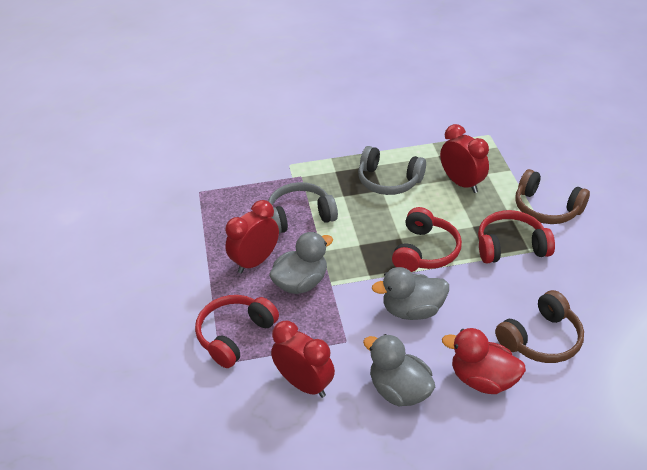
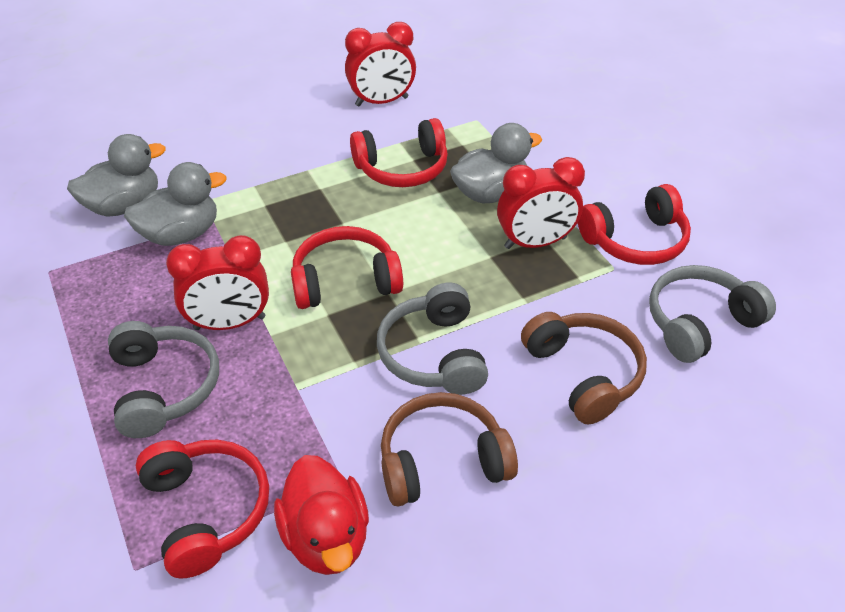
grey headphones: 2 -> 3
red headphones: 3 -> 4

